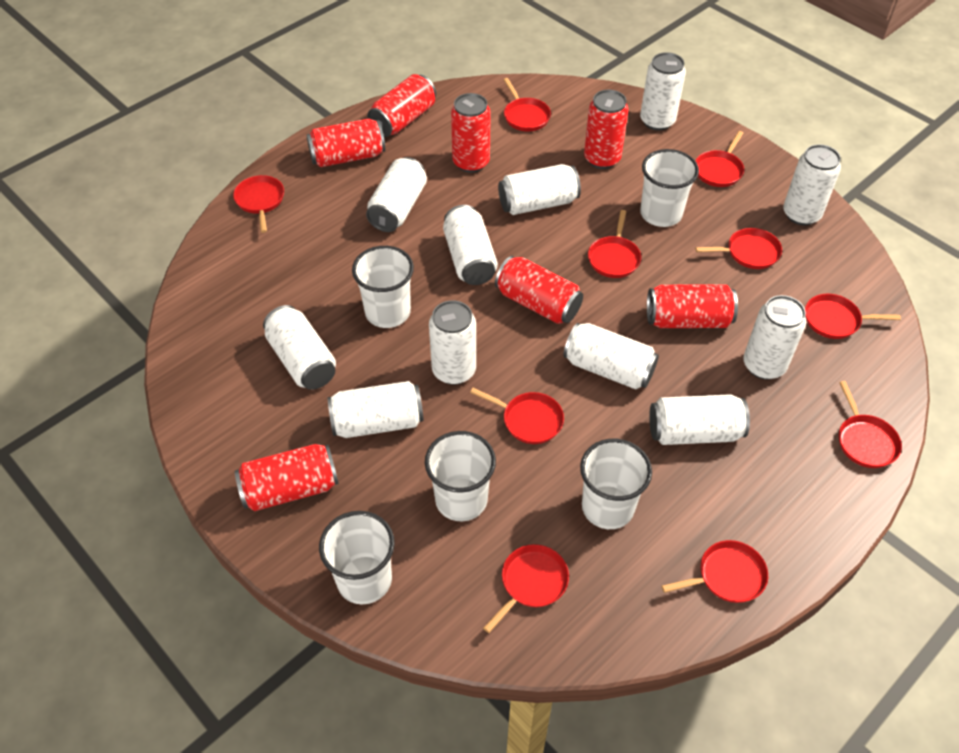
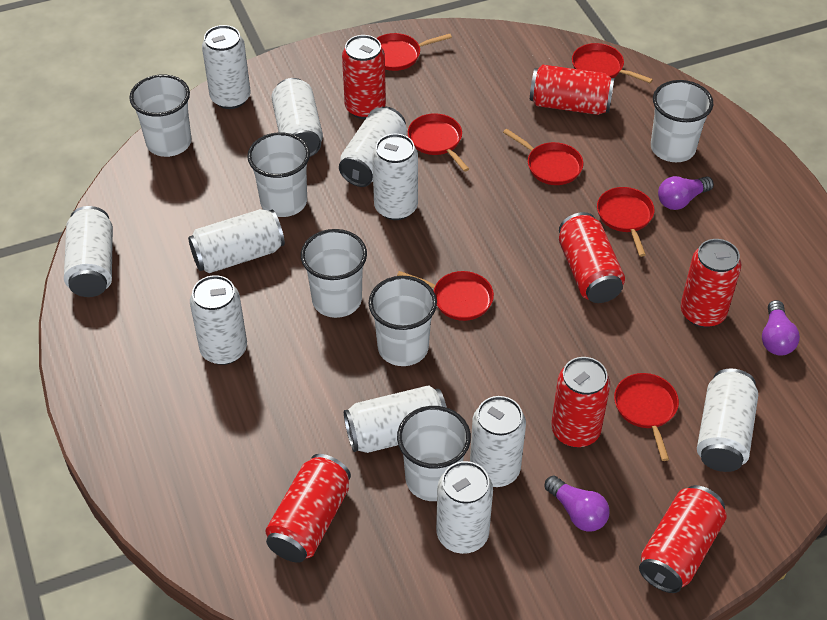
purple light bulb: 0 -> 3
red pan: 10 -> 7
white cup: 5 -> 6

